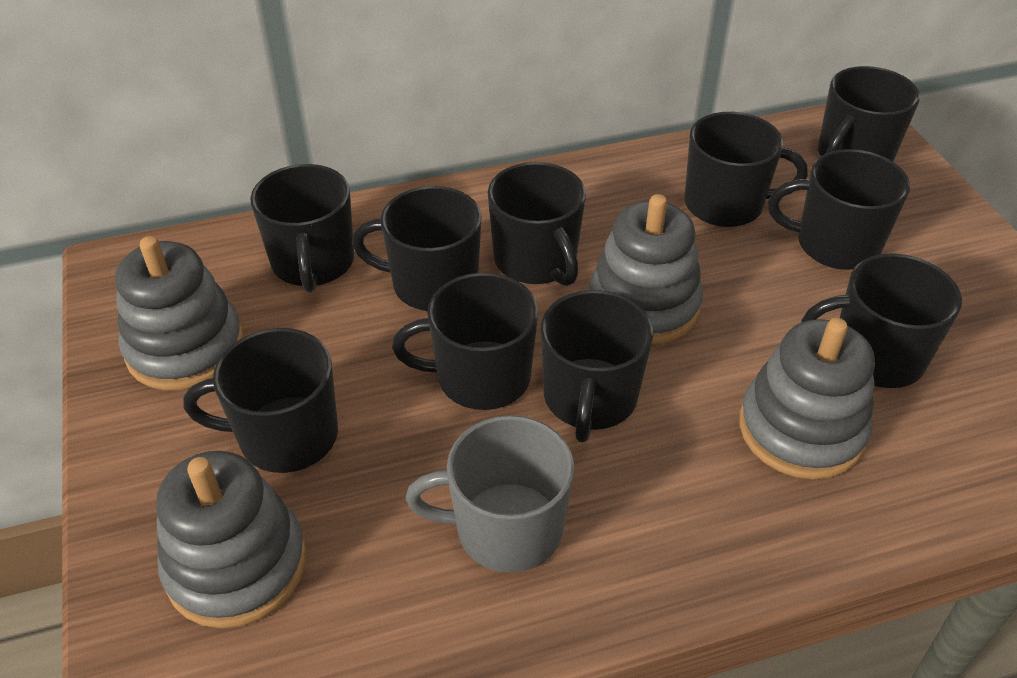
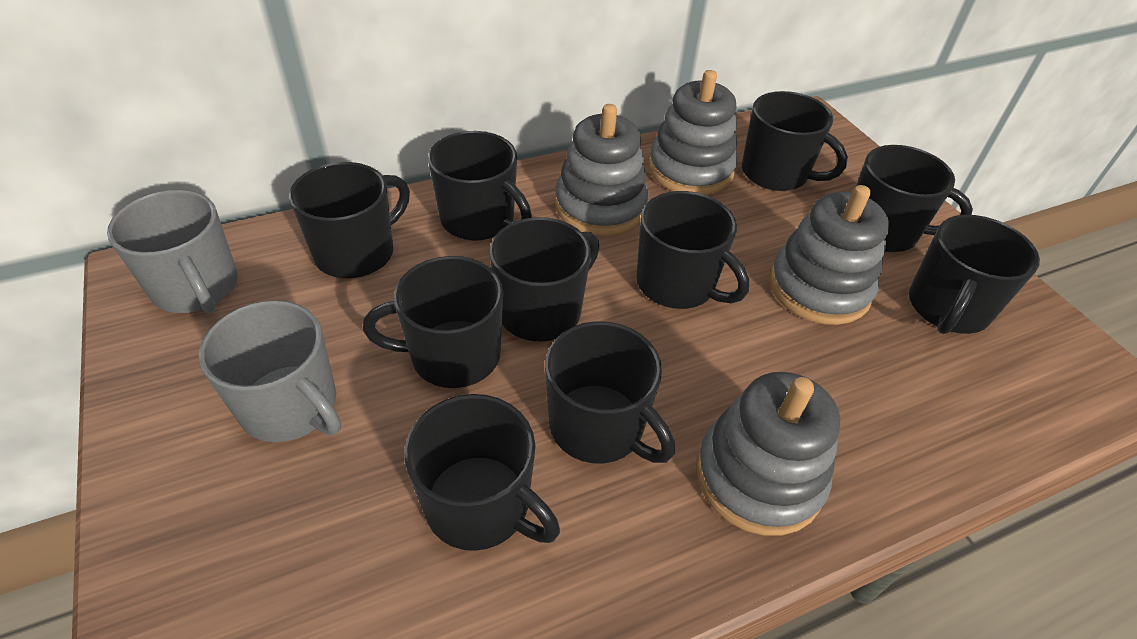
grey mug: 1 -> 2

